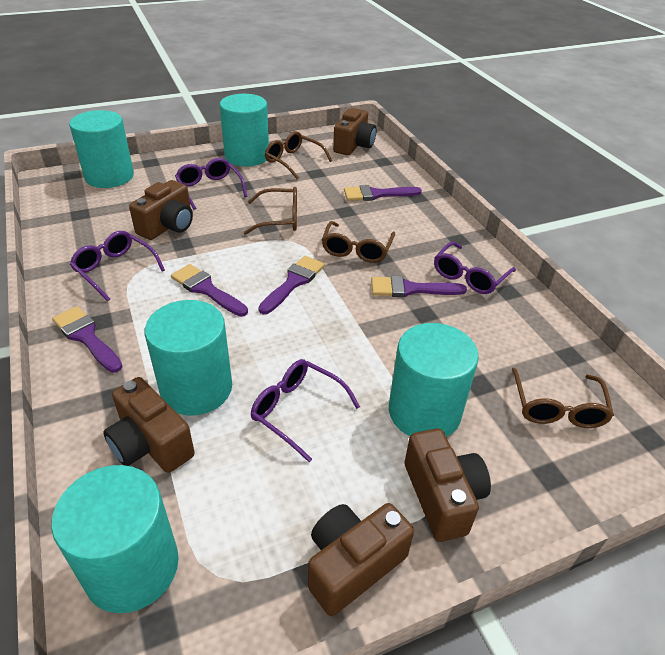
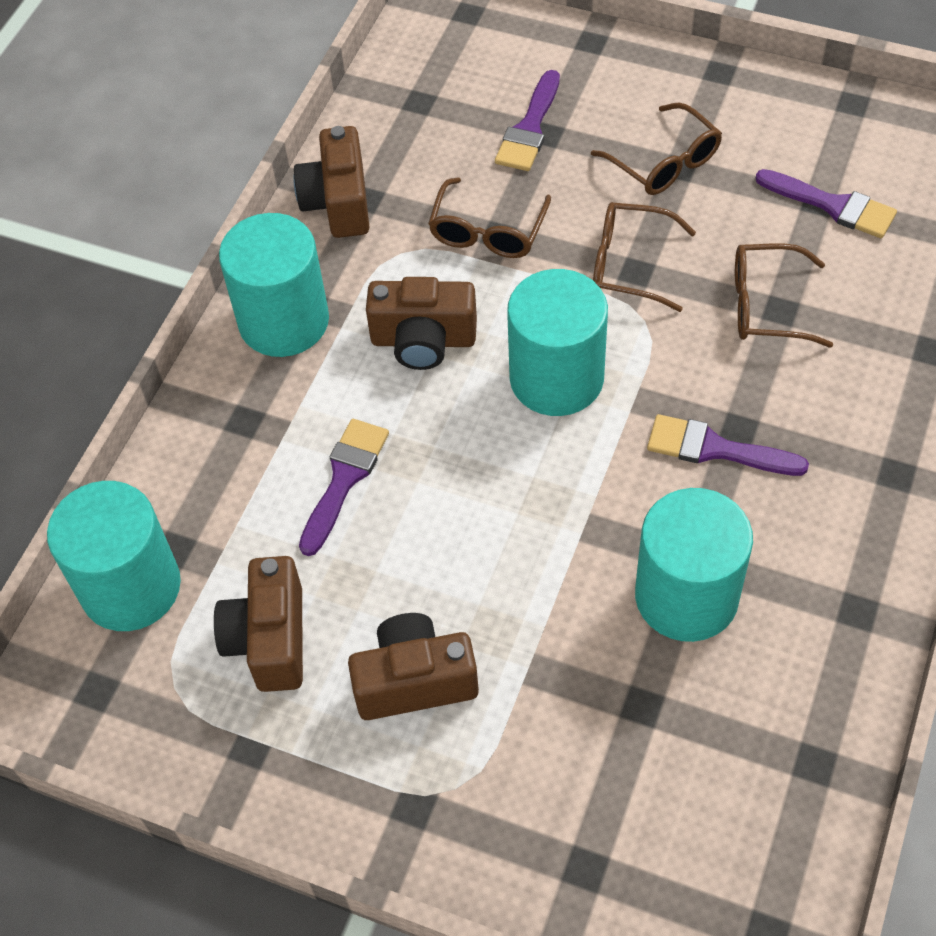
brown camera: 5 -> 4
purple brush: 5 -> 4
purple glasses: 4 -> 0
turquoise cylinder: 5 -> 4

